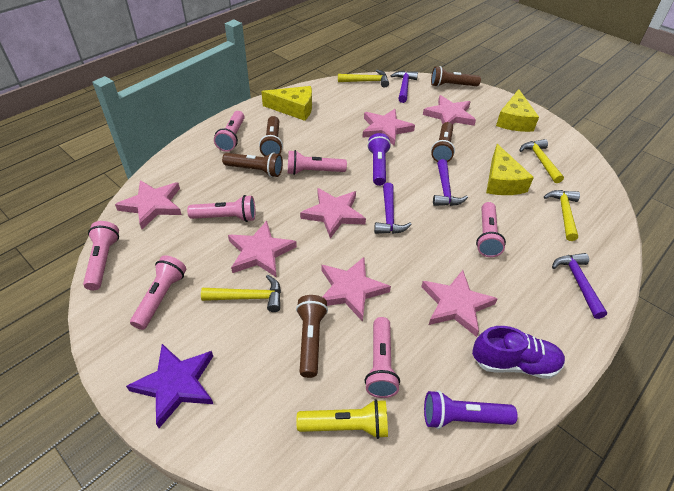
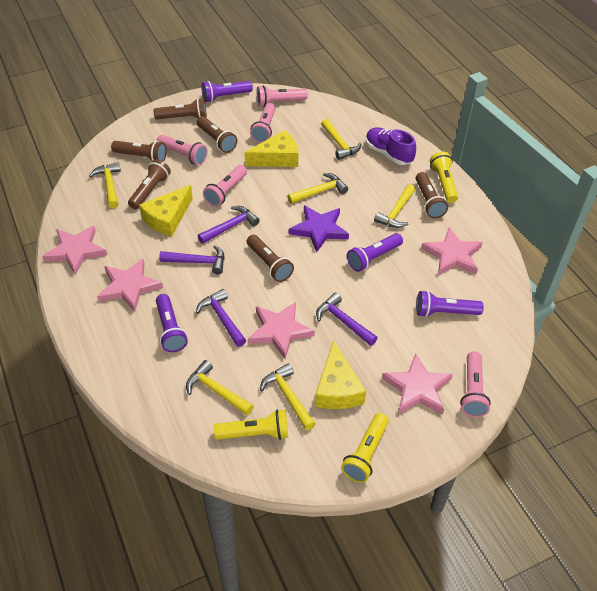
brown flashlight: 5 -> 6
pink flashlight: 7 -> 5
pink star: 7 -> 5
purple flashlight: 2 -> 4
yellow flashlight: 1 -> 3
yellow hammer: 4 -> 6

